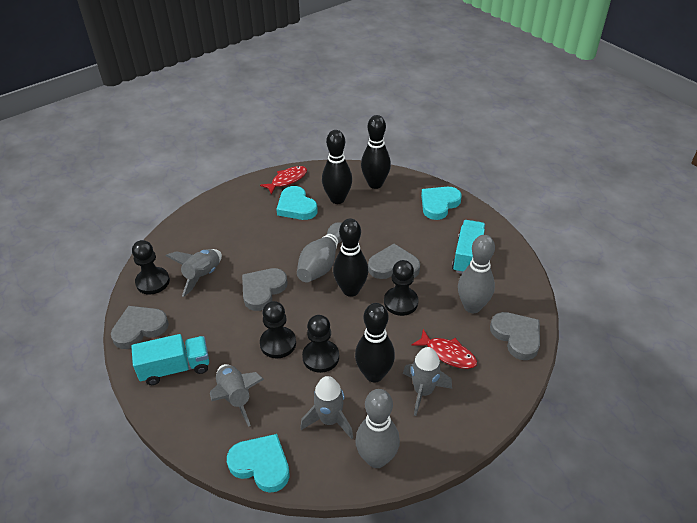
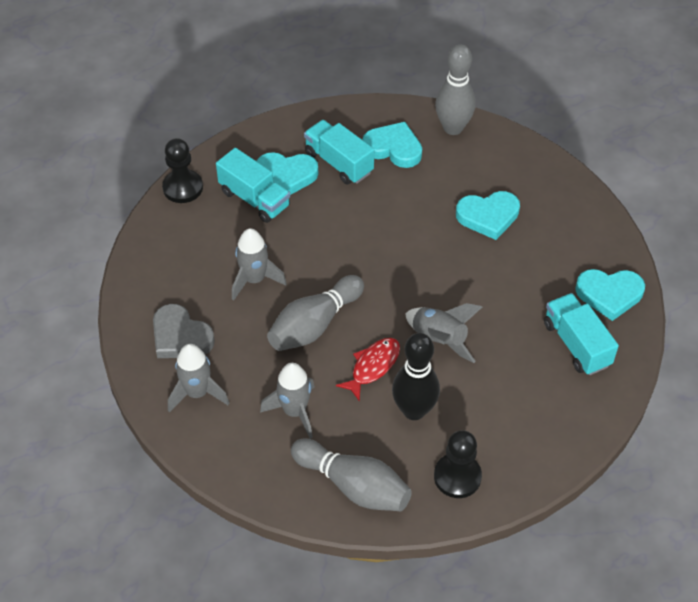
black bowling pin: 4 -> 1
black pawn: 4 -> 2
grey heart: 4 -> 1
red fish: 2 -> 1
turquoise heart: 3 -> 4
turquoise truck: 2 -> 3

